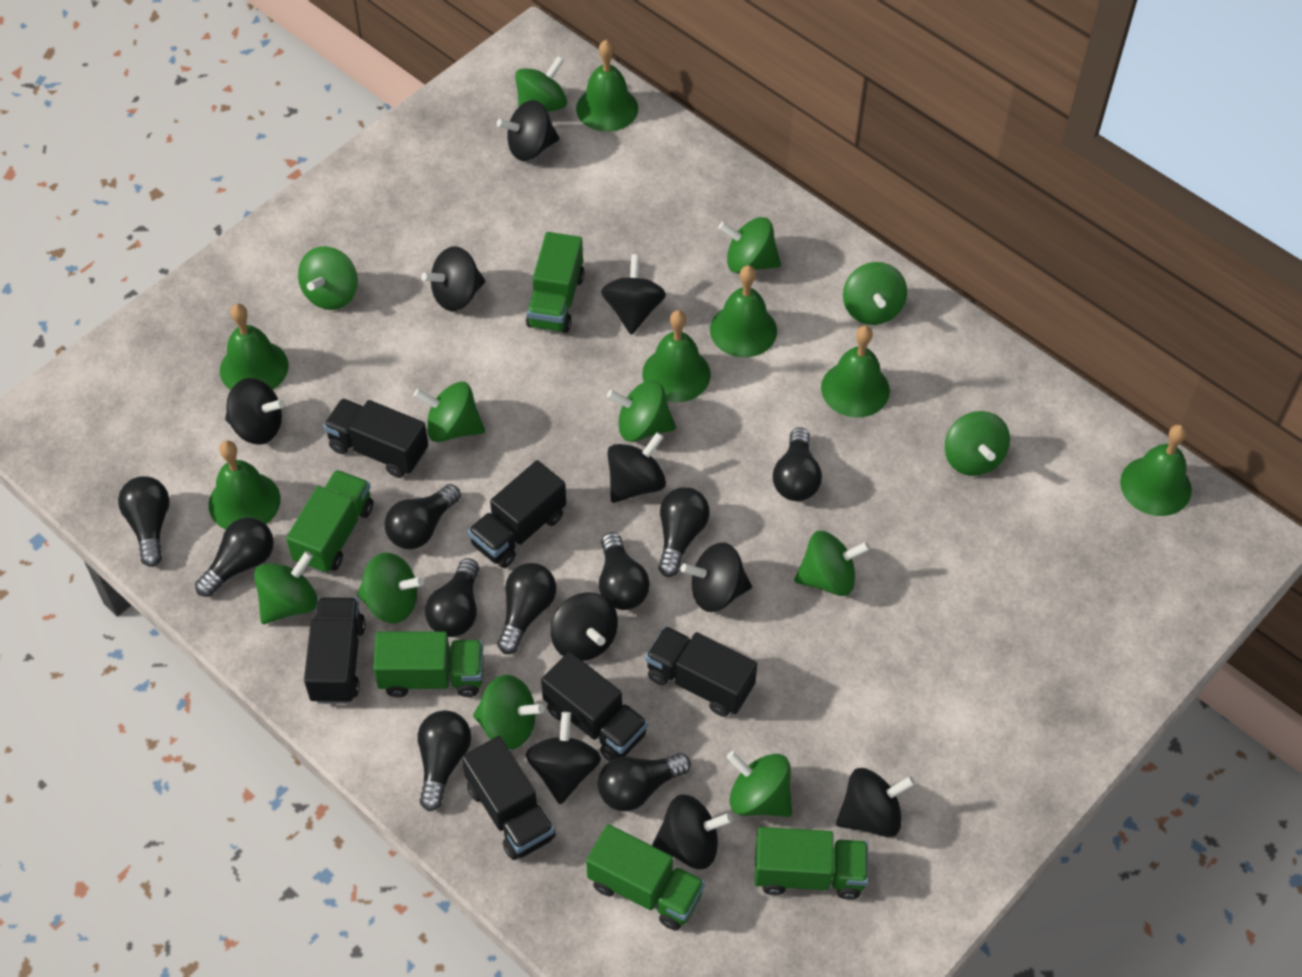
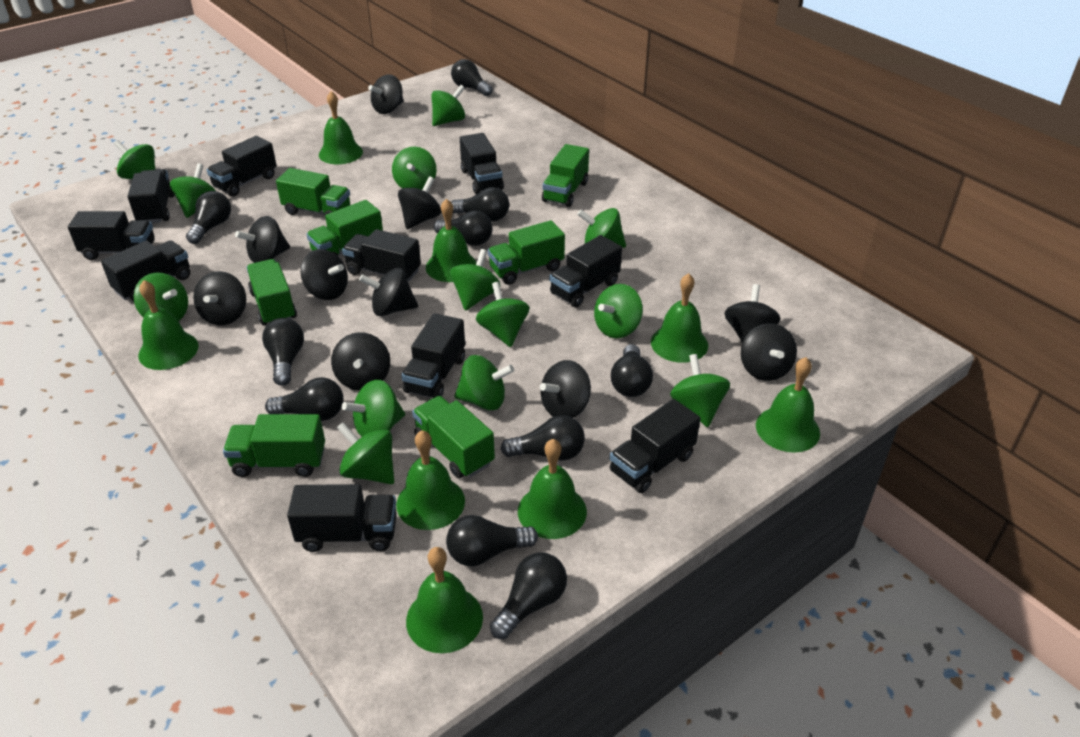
black truck: 6 -> 10
green bell: 7 -> 8
green spinning top: 12 -> 13
green truck: 5 -> 7

